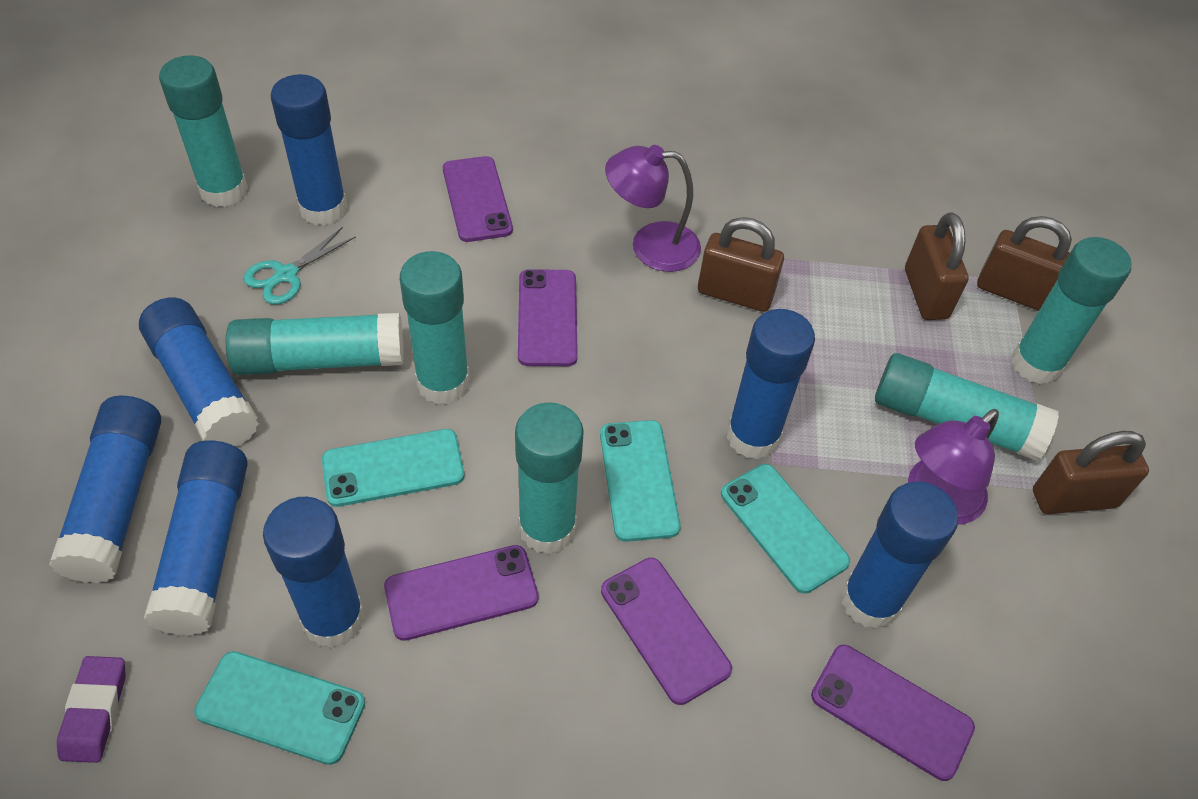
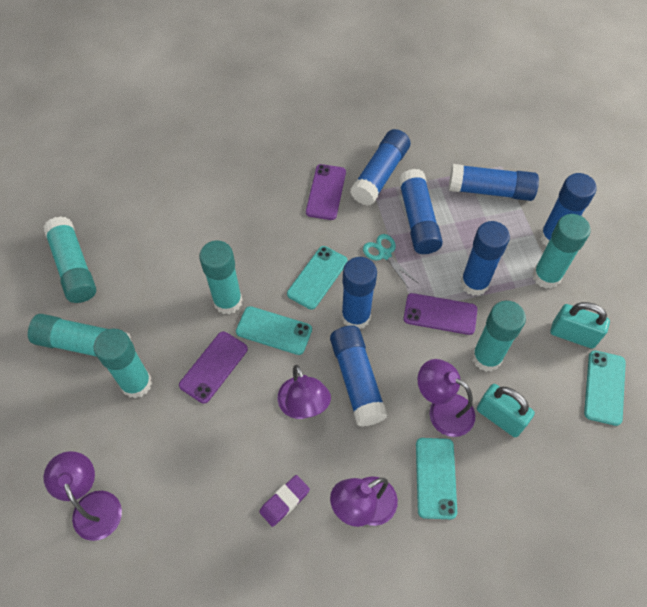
brown padlock: 4 -> 0
purple lamp: 2 -> 4
purple phone: 5 -> 3
turquoise padlock: 0 -> 2

